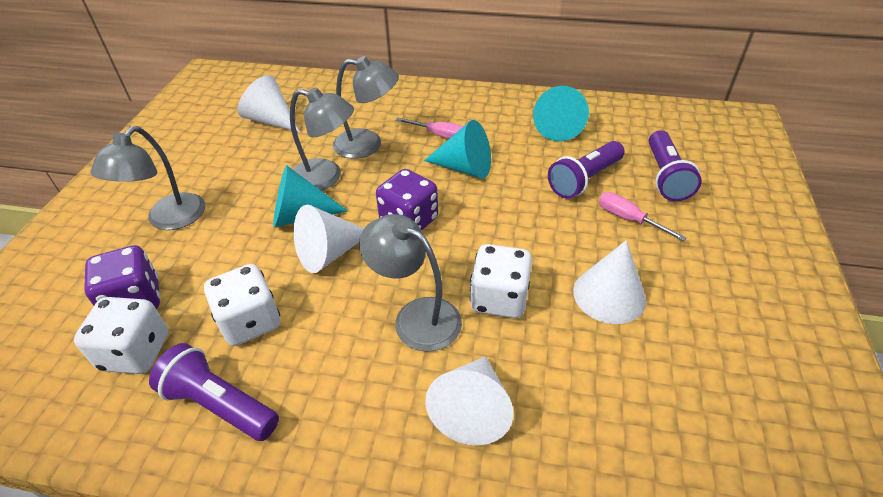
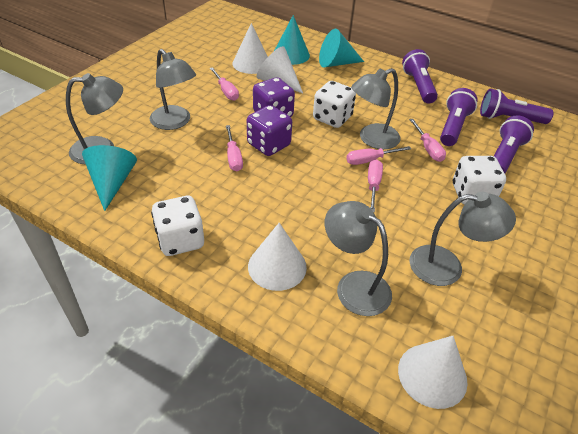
grey lamp: 4 -> 5
pink screwdriver: 2 -> 5
purple flashlight: 3 -> 4

